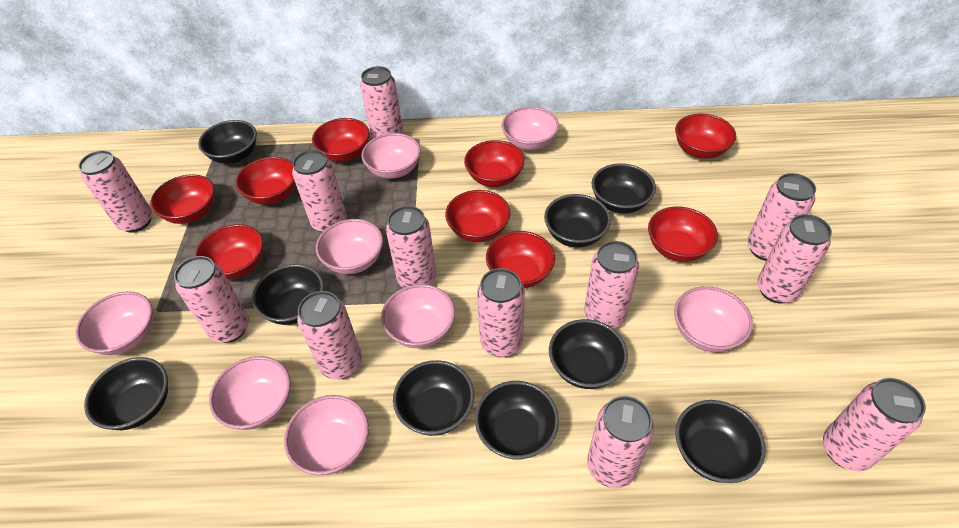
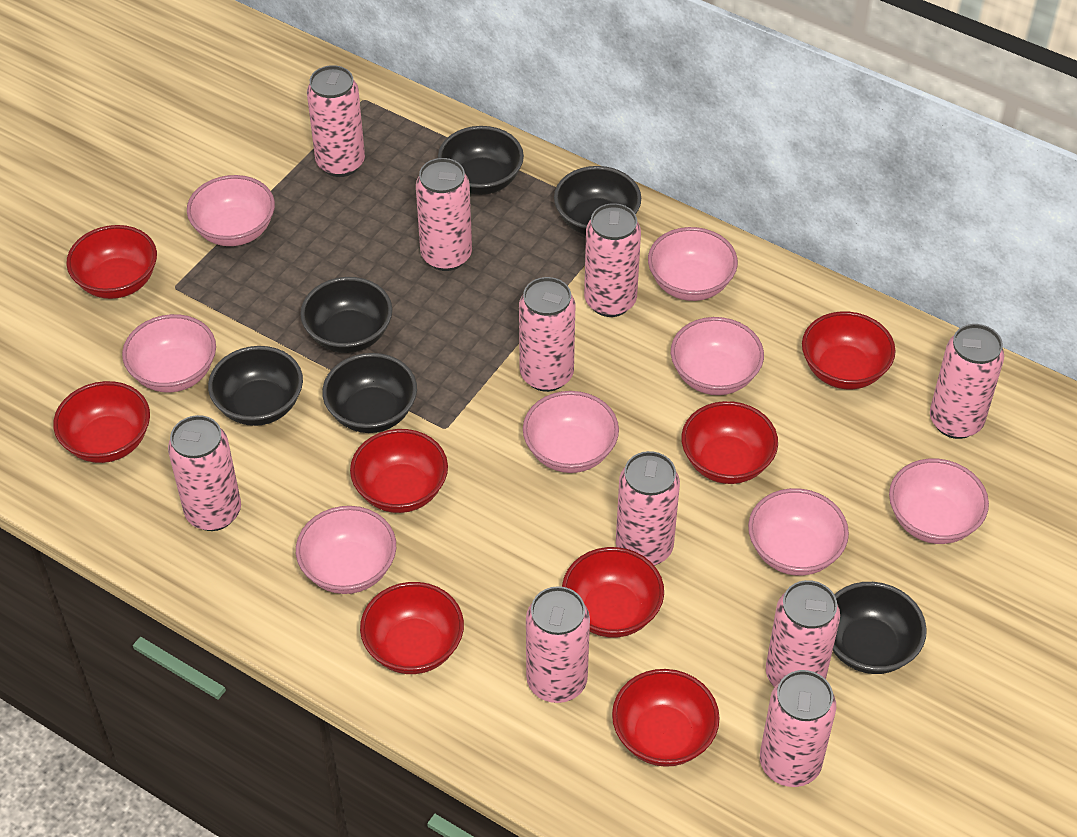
black bowl: 9 -> 6
pink can: 12 -> 10
red bowl: 9 -> 8

